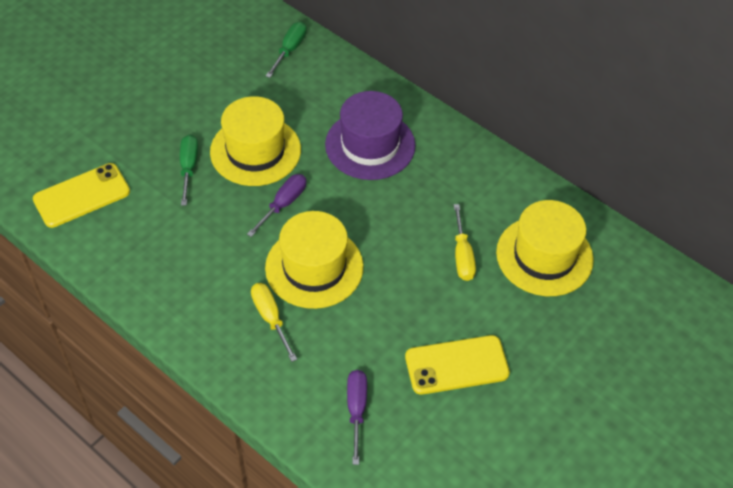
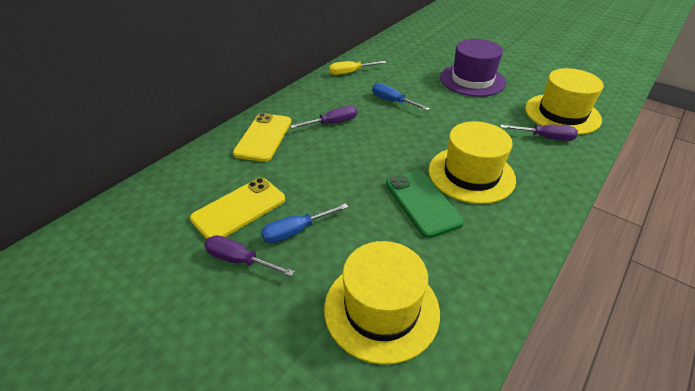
blue screwdriver: 0 -> 2
green phone: 0 -> 1
green screwdriver: 2 -> 0
purple screwdriver: 2 -> 3
yellow screwdriver: 2 -> 1

